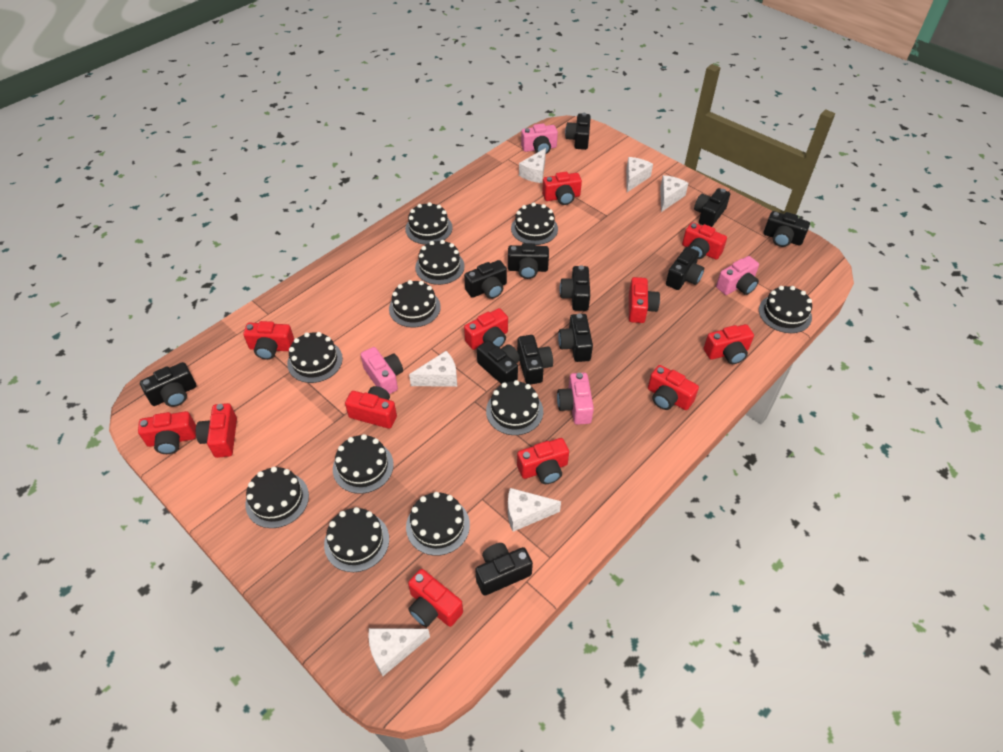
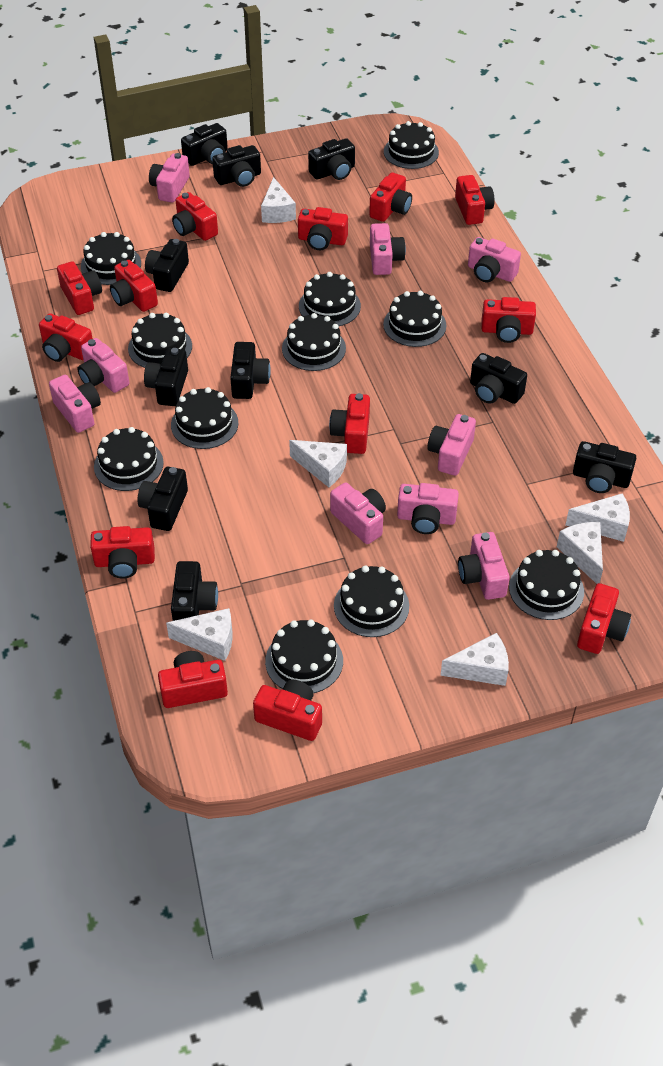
black camera: 12 -> 10
pink camera: 4 -> 9
red camera: 12 -> 13

